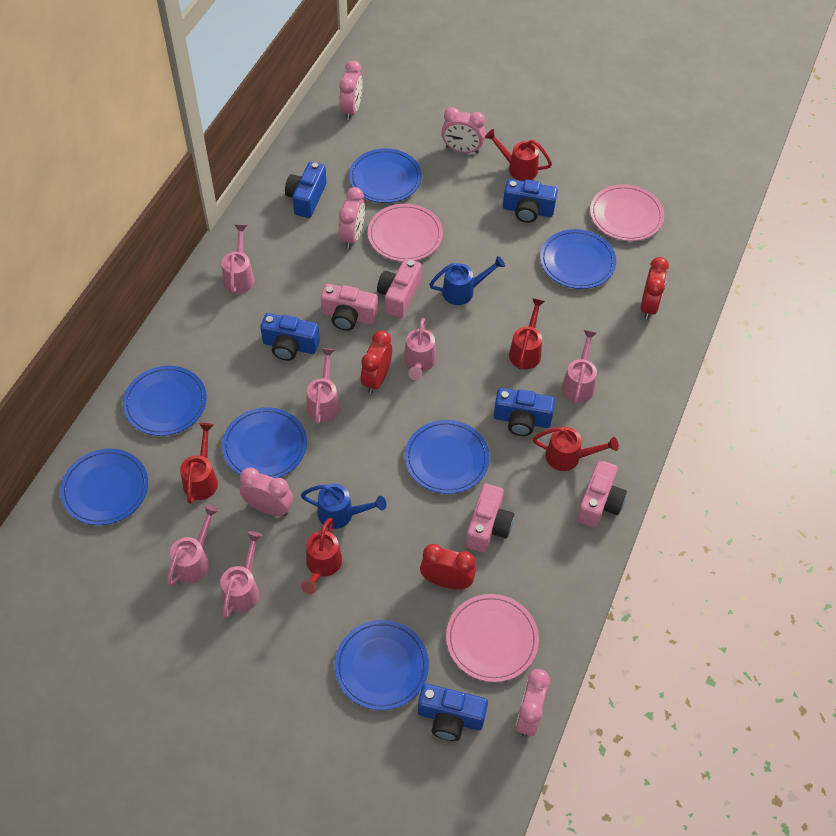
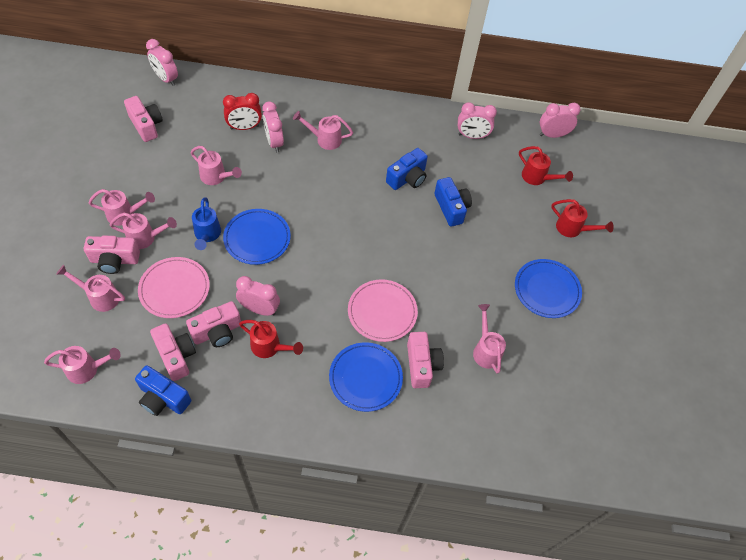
blue camera: 5 -> 3
blue plate: 7 -> 3
blue watering can: 2 -> 1
pink camera: 4 -> 5
pink plate: 3 -> 2
pink watering can: 6 -> 7
red clock: 3 -> 1
red watering can: 5 -> 3

